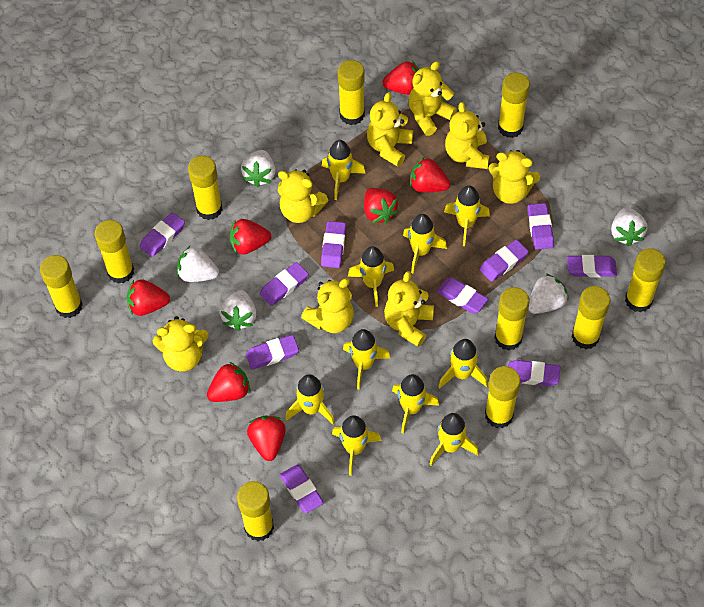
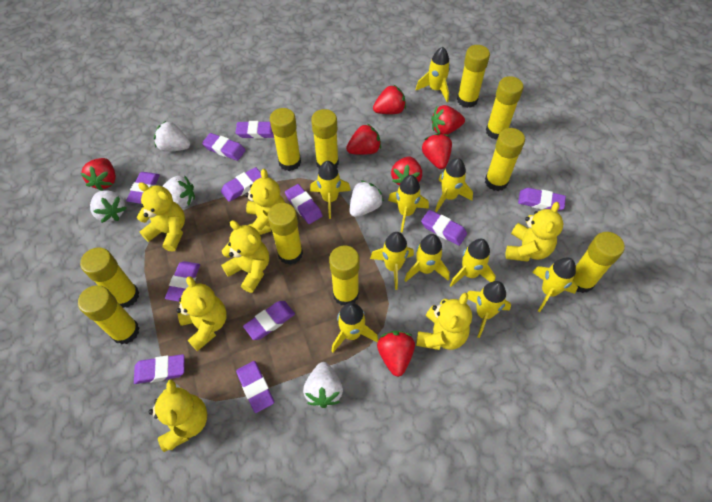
purple eraser: 10 -> 11
yellow teddy bear: 8 -> 7

